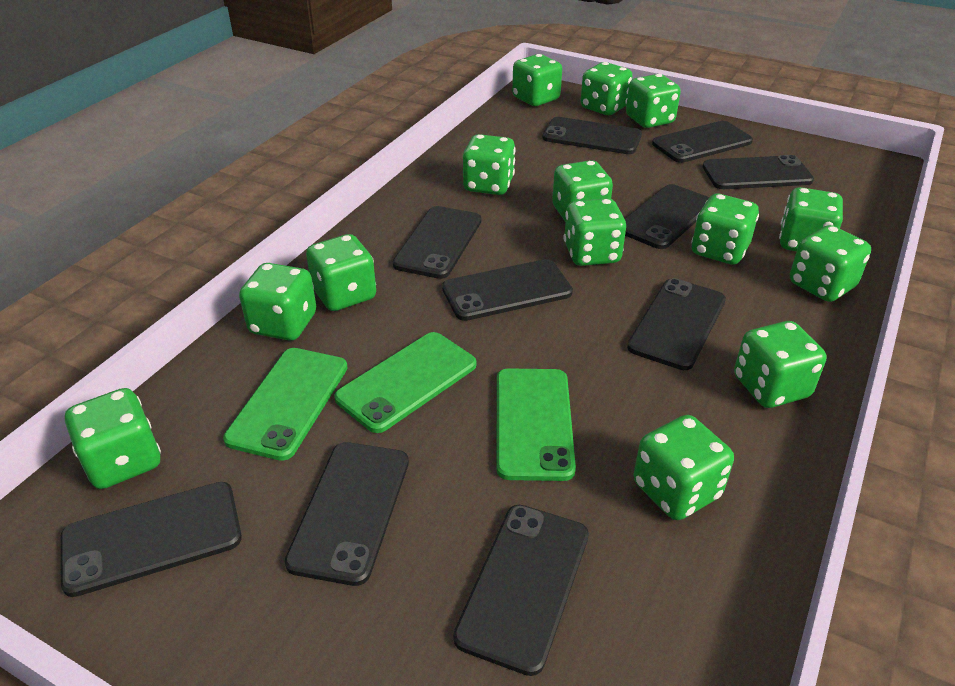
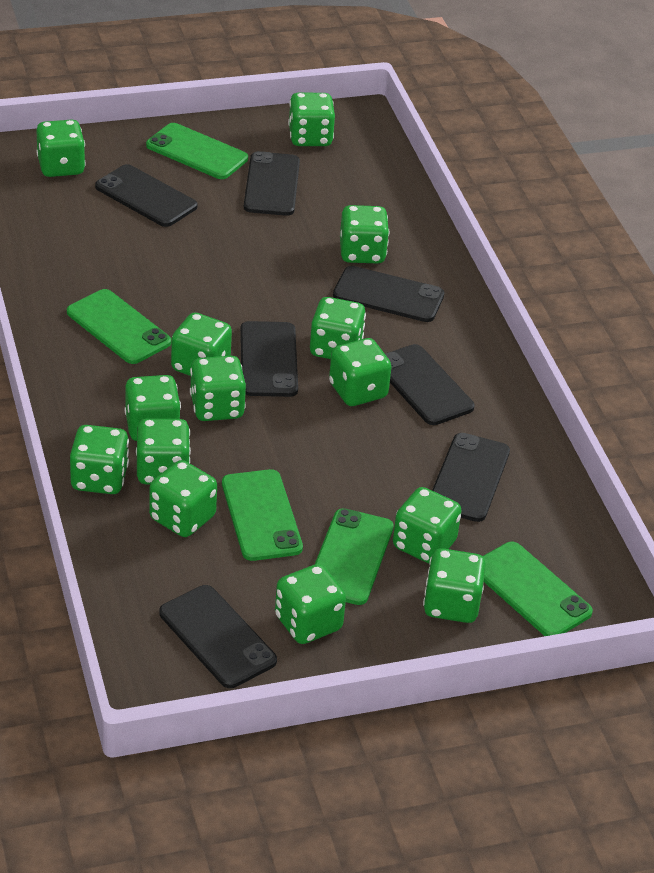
black phone: 10 -> 7
green phone: 3 -> 5

